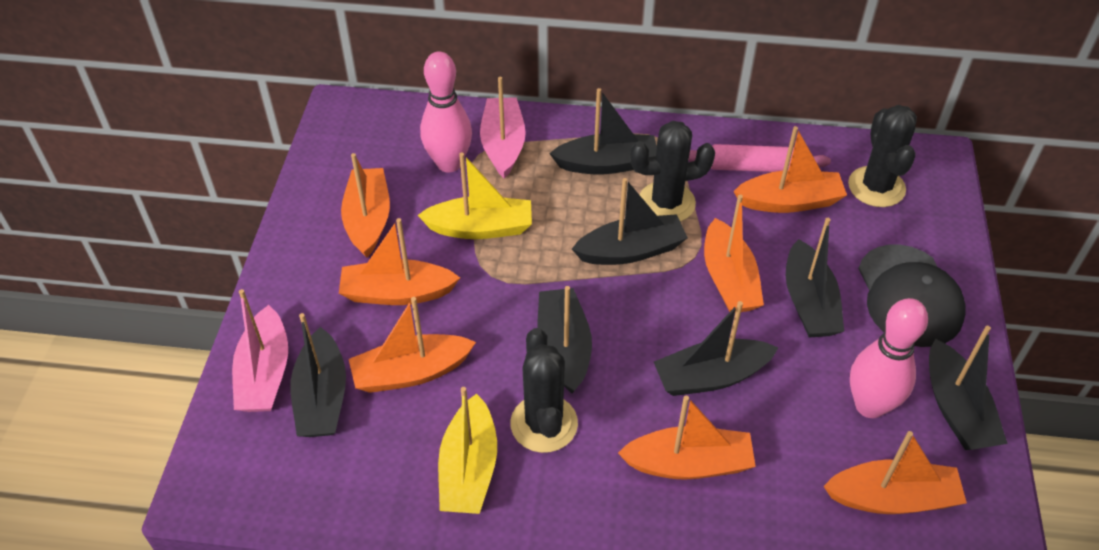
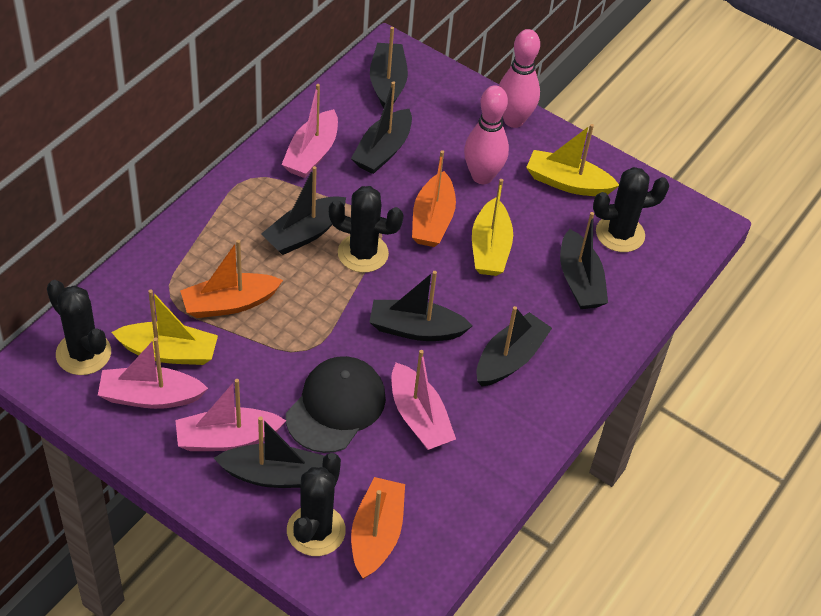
black cactus: 3 -> 4
orange boat: 7 -> 3
pink boat: 2 -> 4
pink rolling pin: 1 -> 0
yellow boat: 2 -> 3

